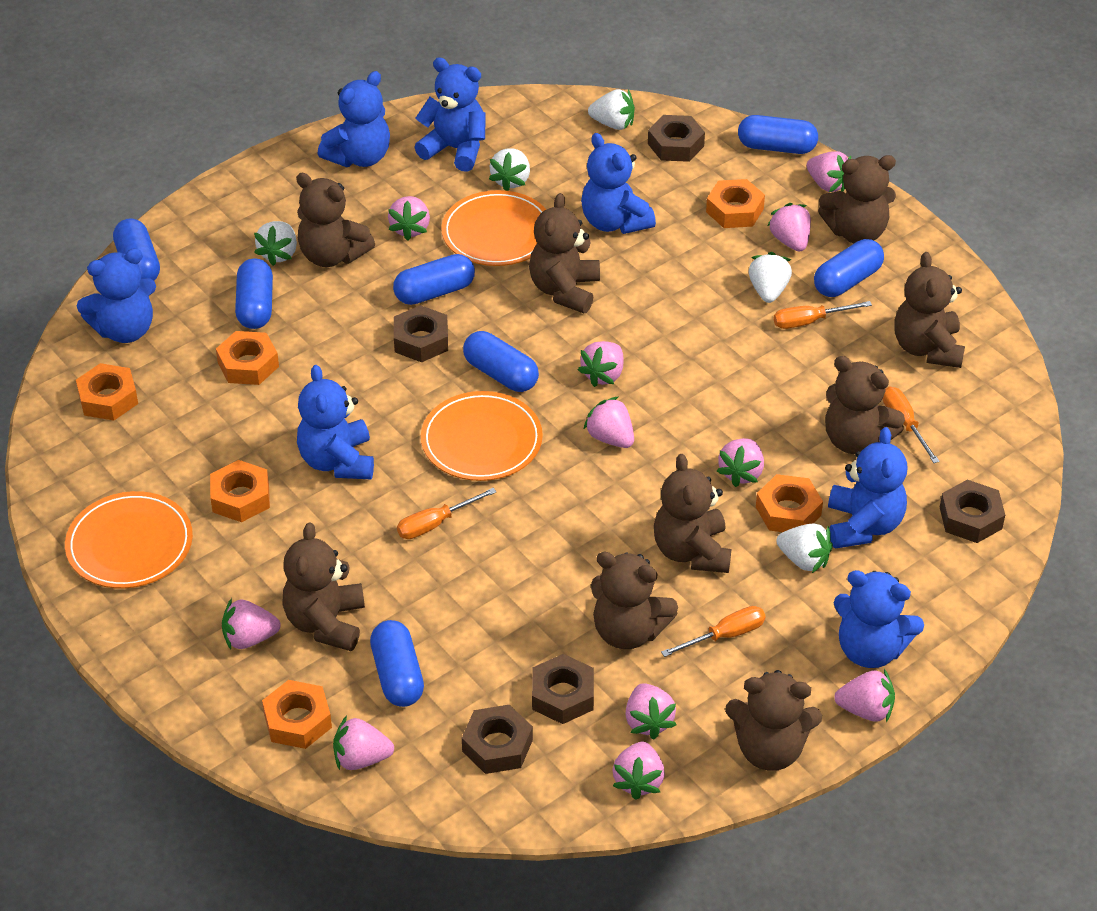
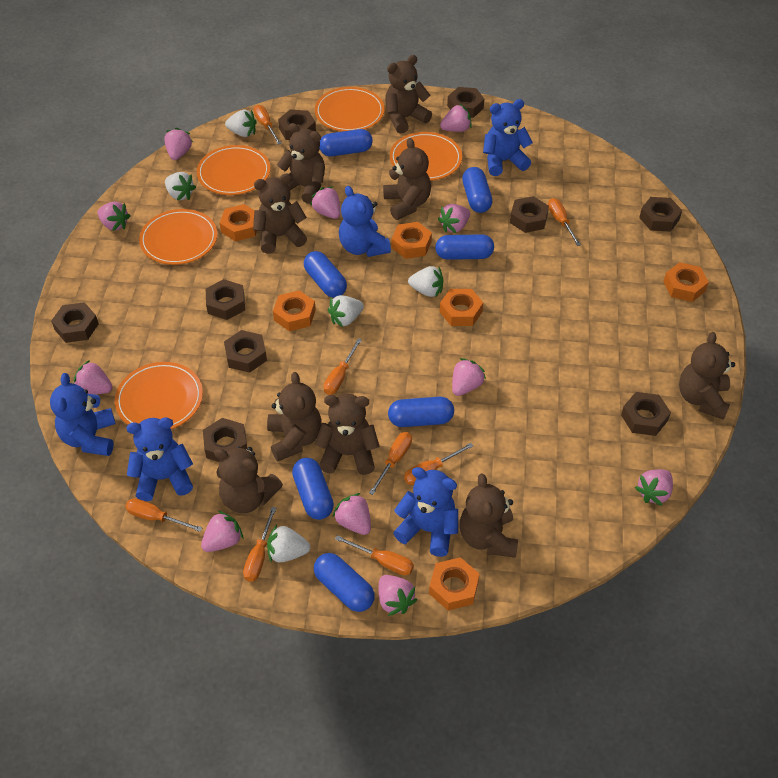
blue teddy bear: 7 -> 5
brown nut: 5 -> 9
orange plate: 3 -> 5
orange screwdriver: 4 -> 8

